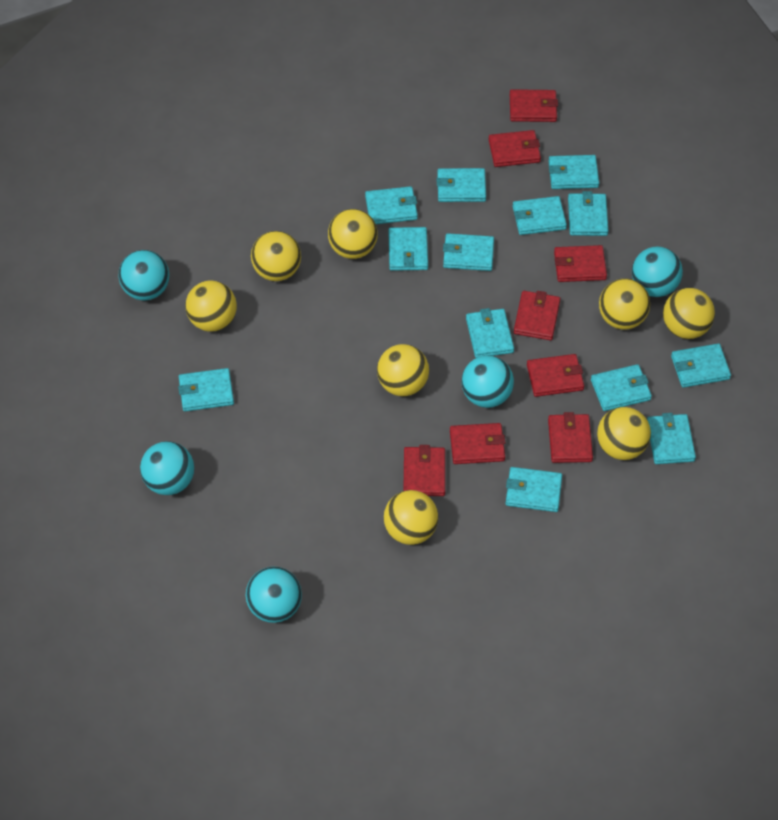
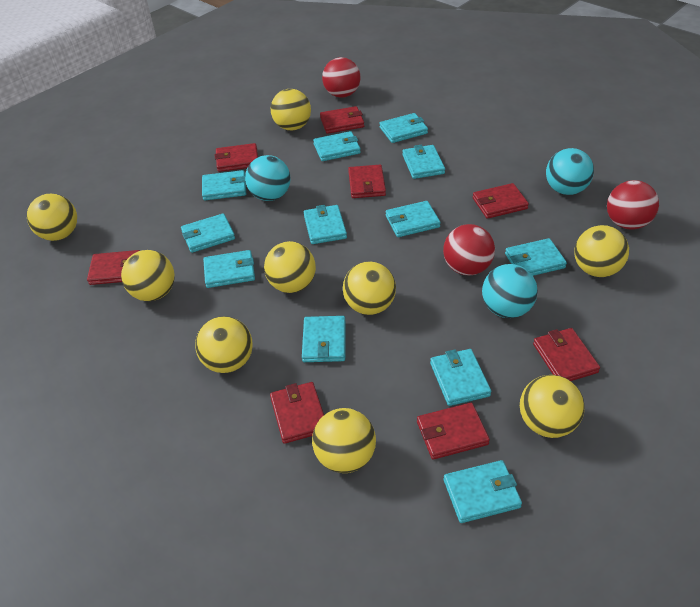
red ball: 0 -> 3
turquoise ball: 5 -> 3
turquoise wallet: 13 -> 12
yellow ball: 8 -> 9

